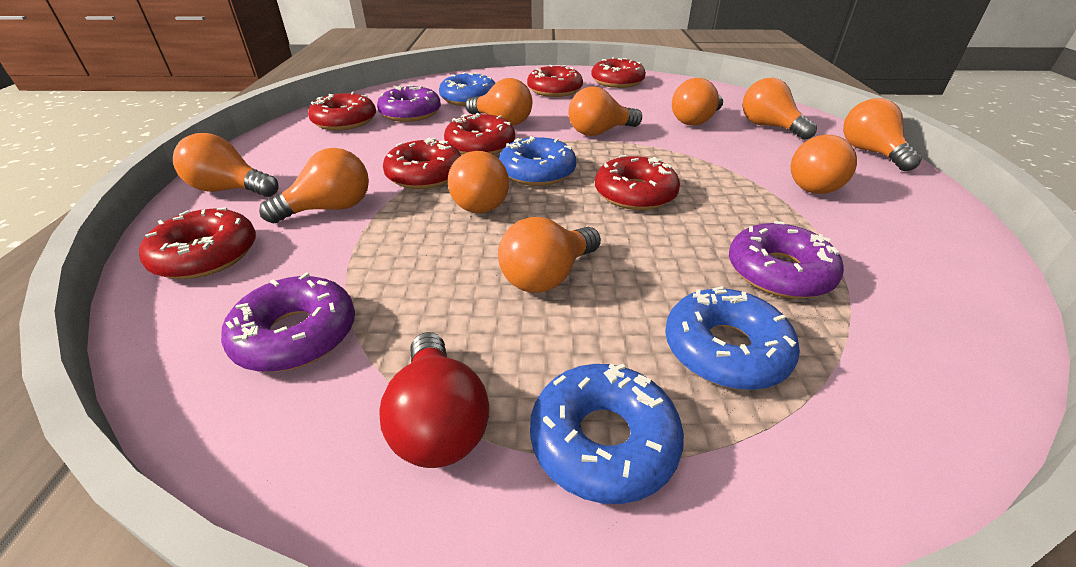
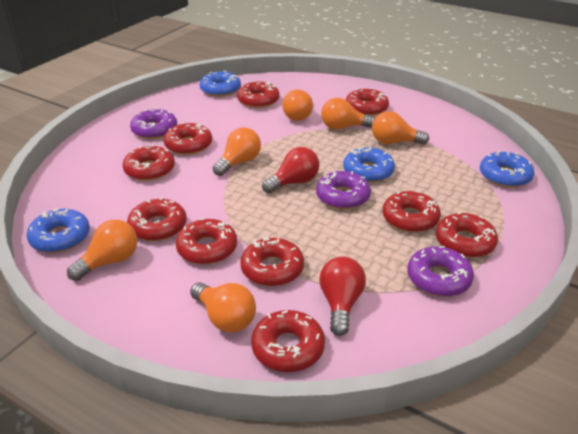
orange light bulb: 10 -> 6
red donut: 7 -> 10
red light bulb: 1 -> 2

